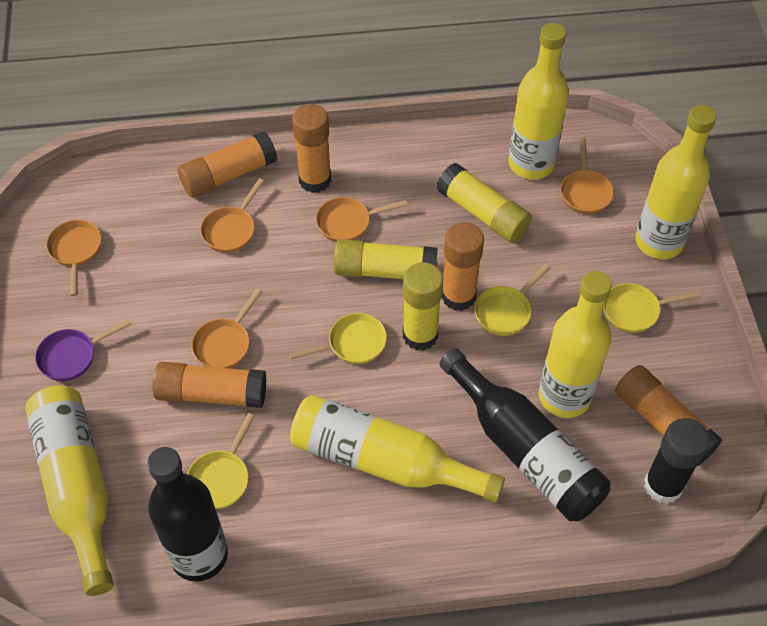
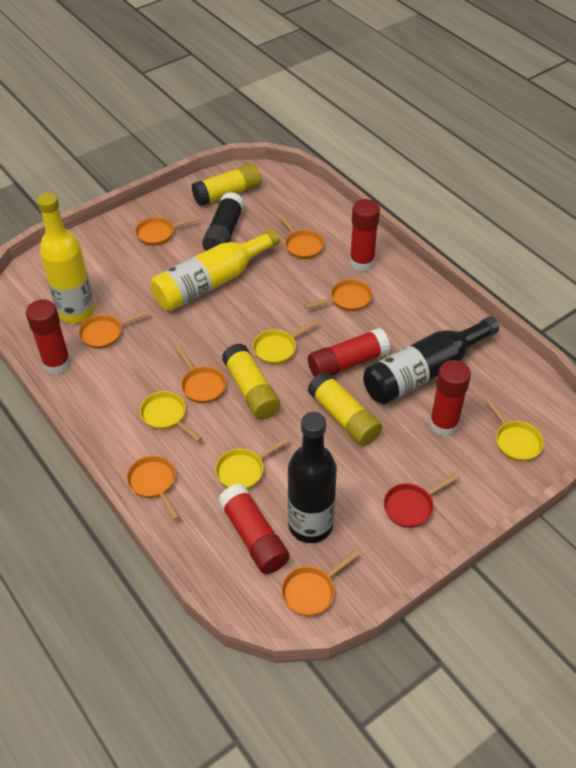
orange glue stick: 5 -> 0
orange pan: 5 -> 7
purple pan: 1 -> 0
red glue stick: 0 -> 5
red pan: 0 -> 1
yellow bottle: 5 -> 2

